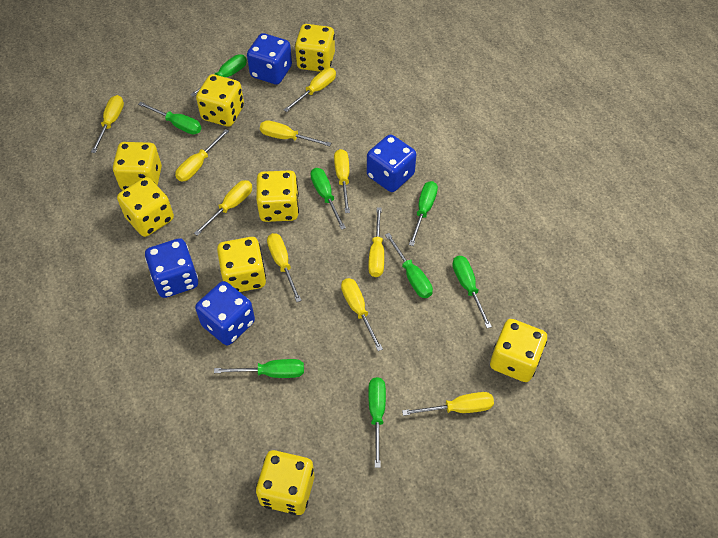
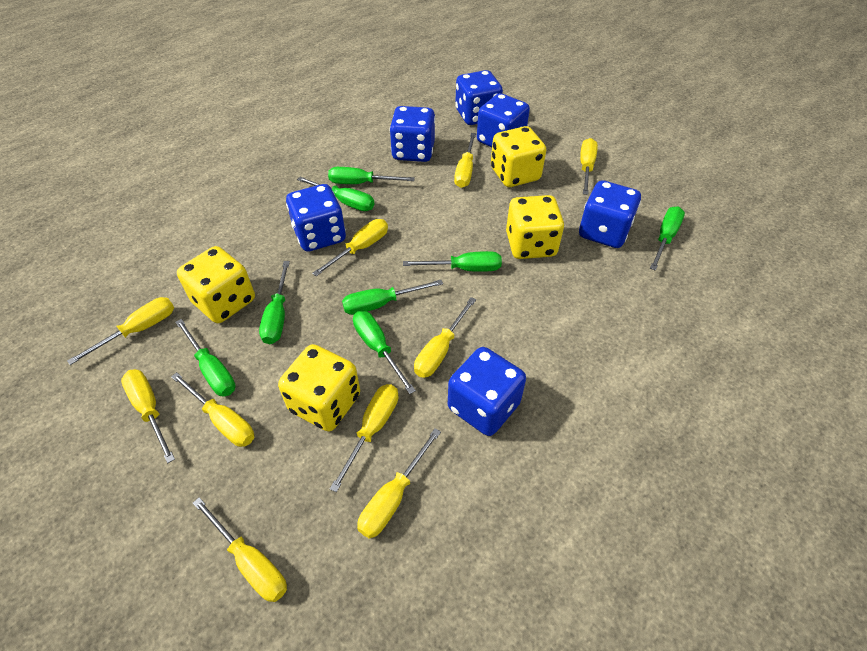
blue dice: 4 -> 6
yellow dice: 8 -> 4

